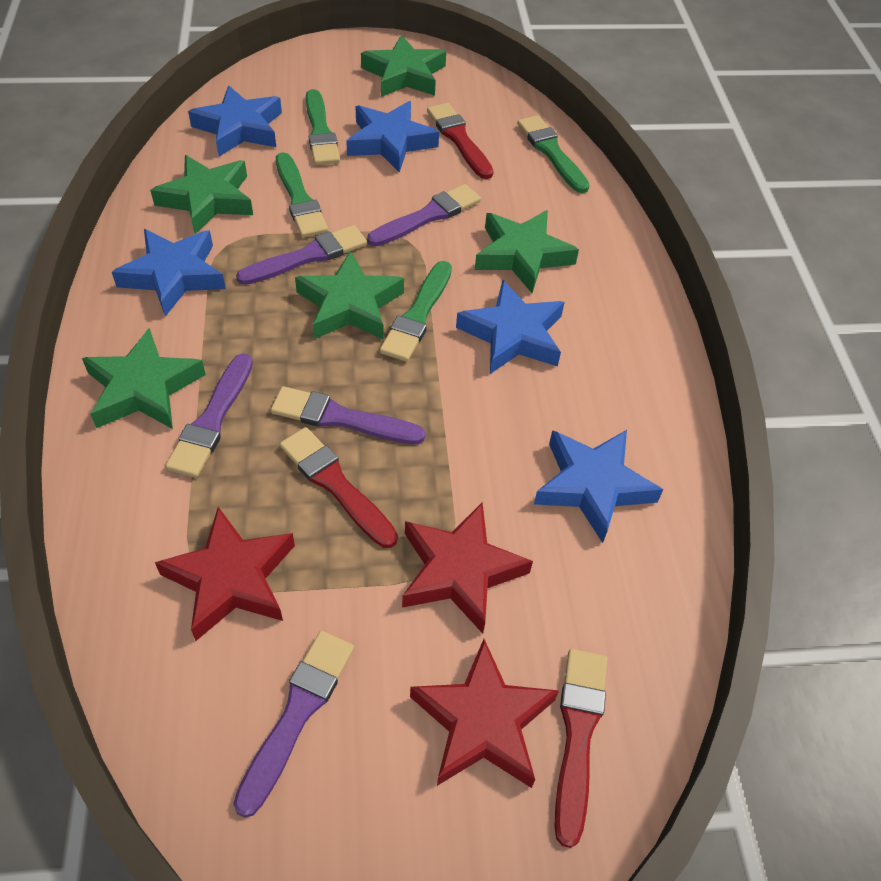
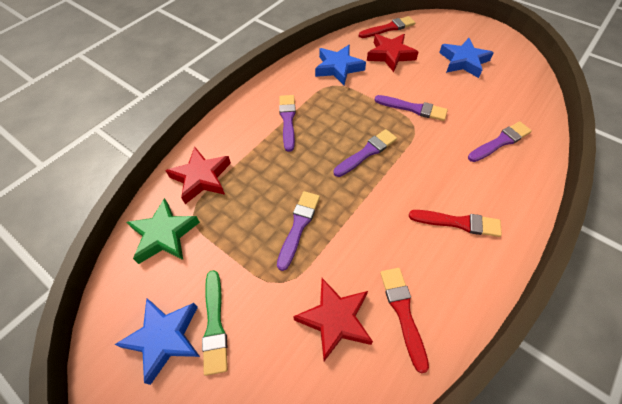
blue star: 5 -> 3
green brush: 4 -> 1
green star: 5 -> 1

